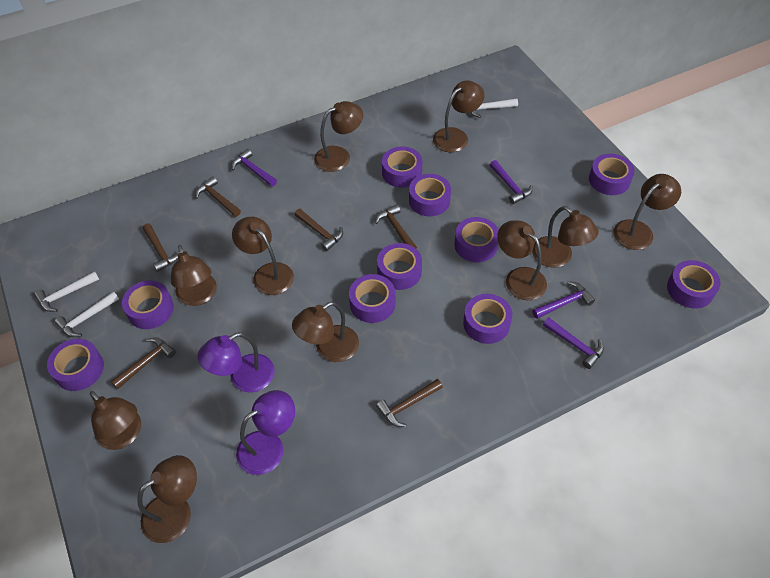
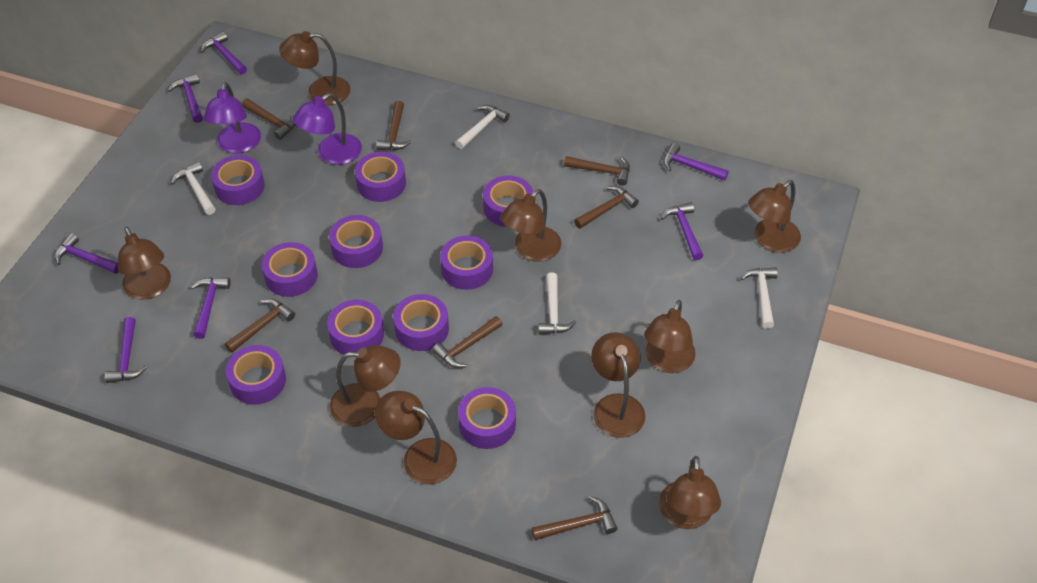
brown hammer: 6 -> 7
brown lamp: 10 -> 9
purple hammer: 4 -> 7
white hammer: 3 -> 4

